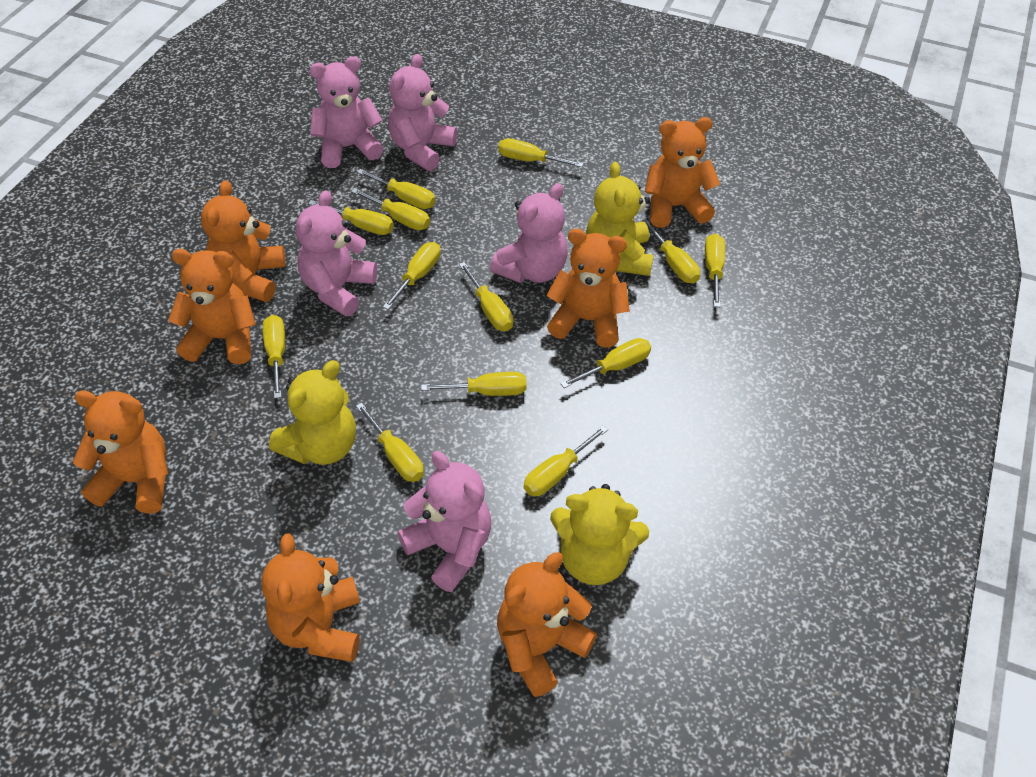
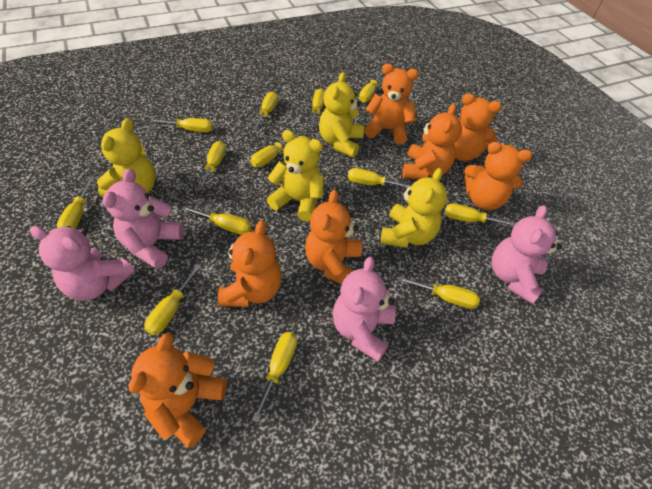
pink teddy bear: 5 -> 4
yellow teddy bear: 3 -> 4

